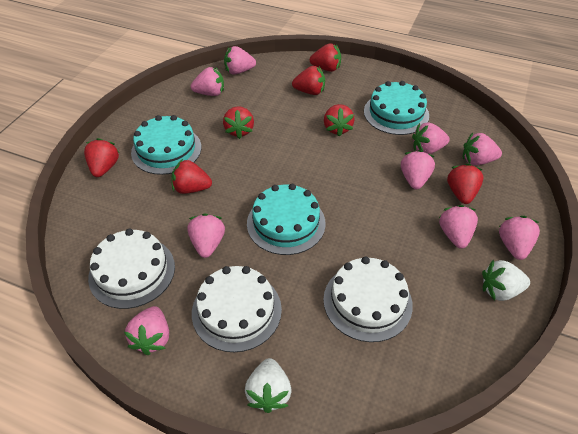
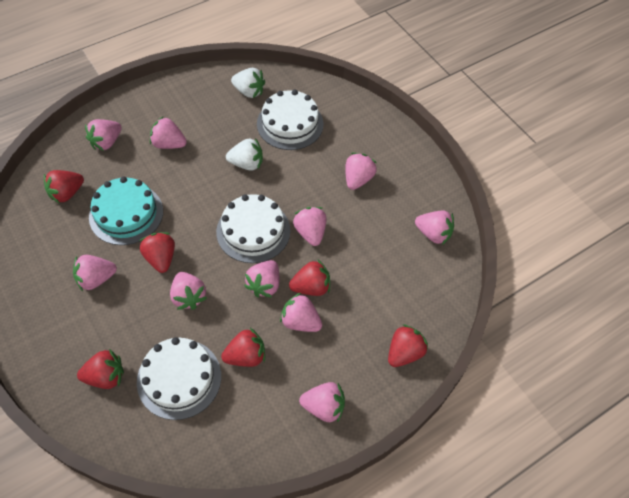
pink strawberry: 9 -> 10
red strawberry: 7 -> 6
turquoise cake: 3 -> 1

